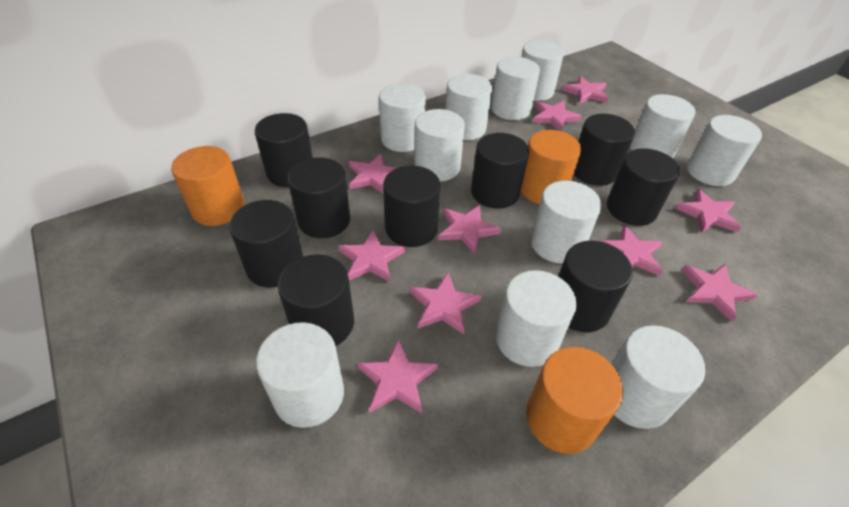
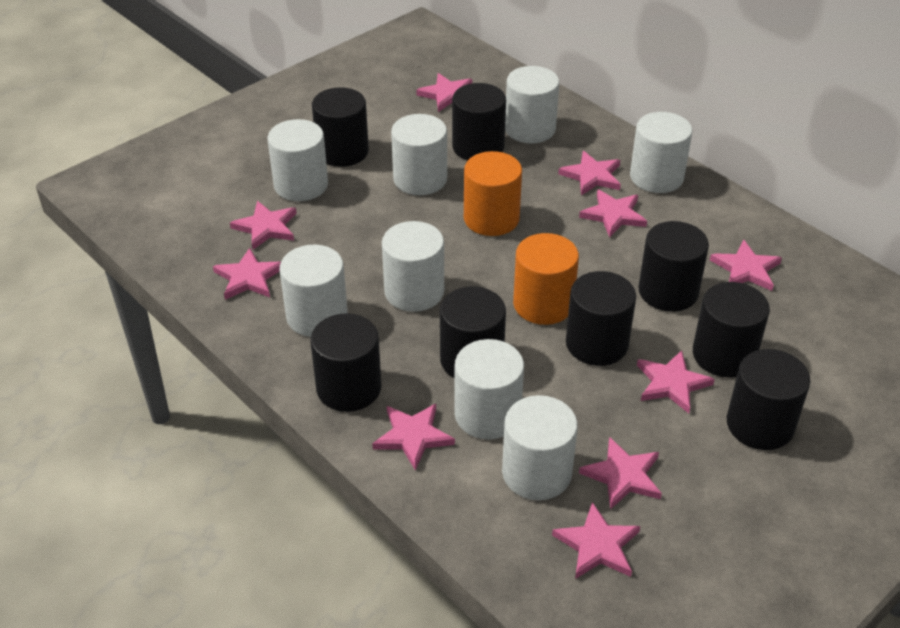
black cylinder: 9 -> 8
orange cylinder: 3 -> 2
white cylinder: 11 -> 8

